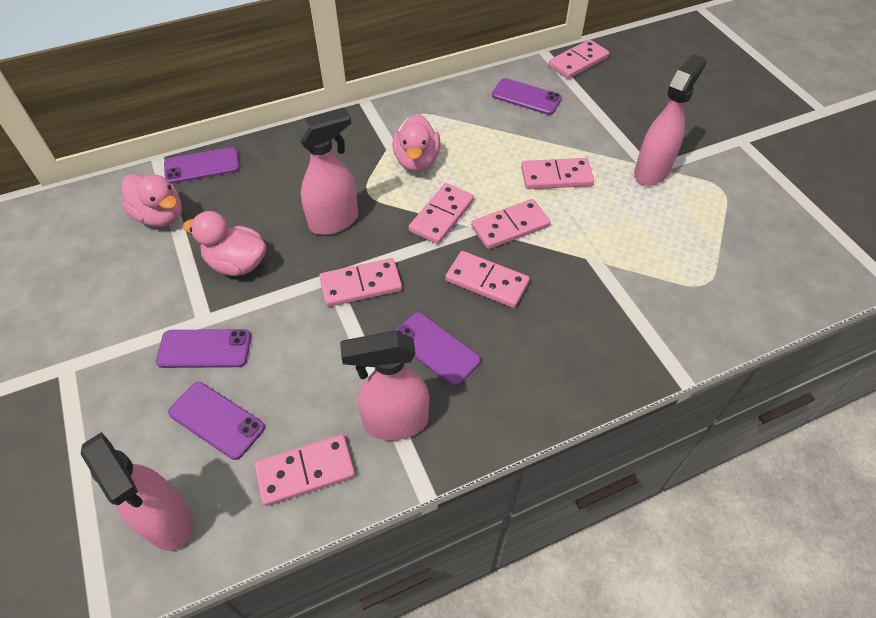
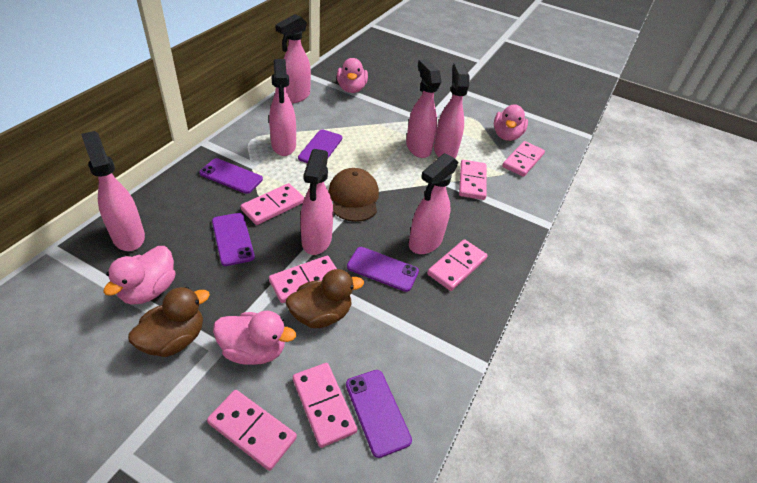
brown cap: 0 -> 1
brown duck: 0 -> 2
pink duck: 3 -> 4
pink spray bottle: 4 -> 7

